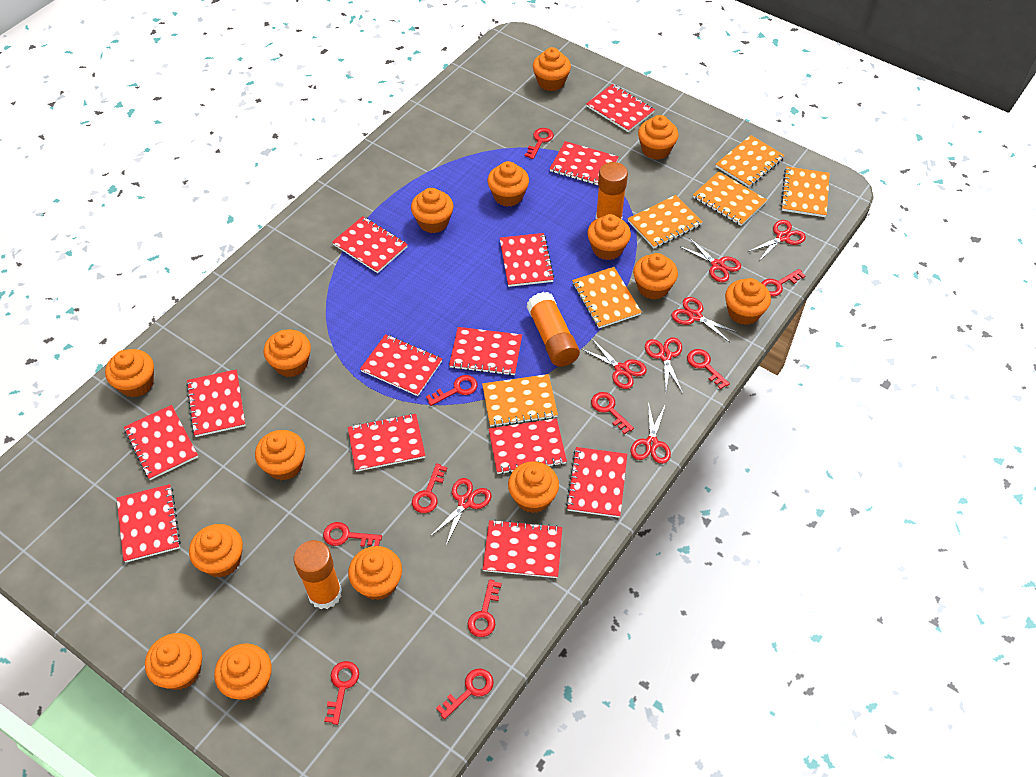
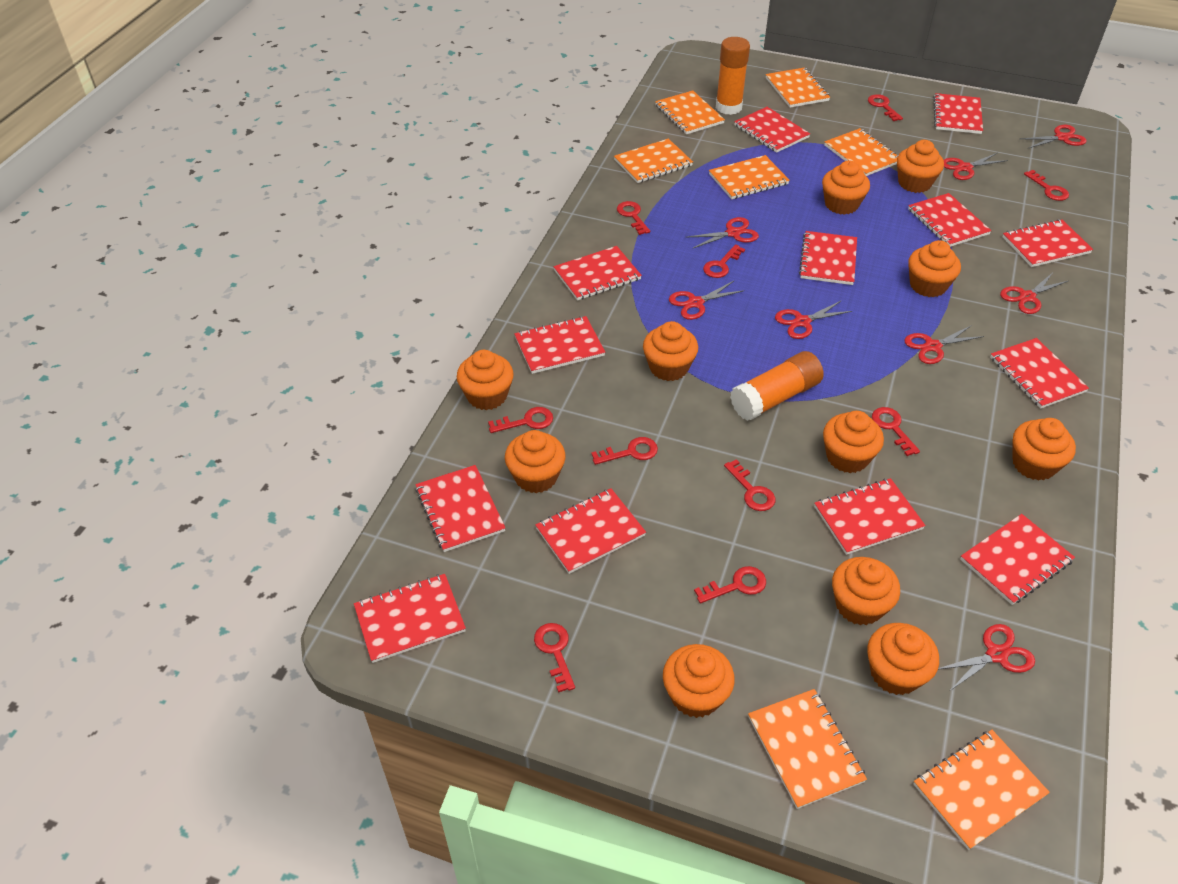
orange cupcake: 15 -> 11
orange glue stick: 3 -> 2
orange notebook: 6 -> 7
red scissors: 7 -> 8

